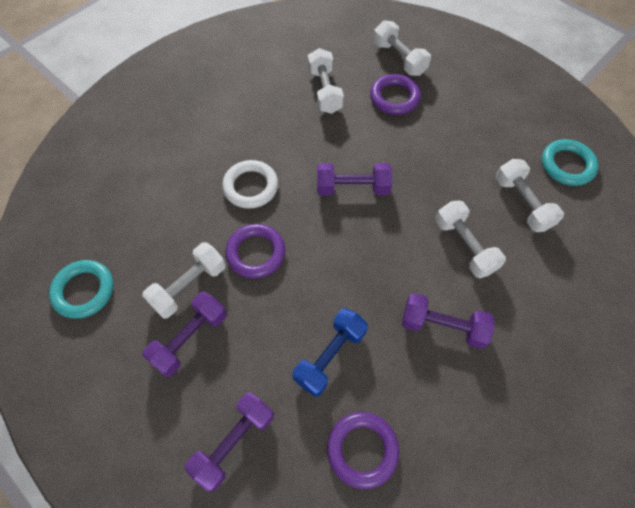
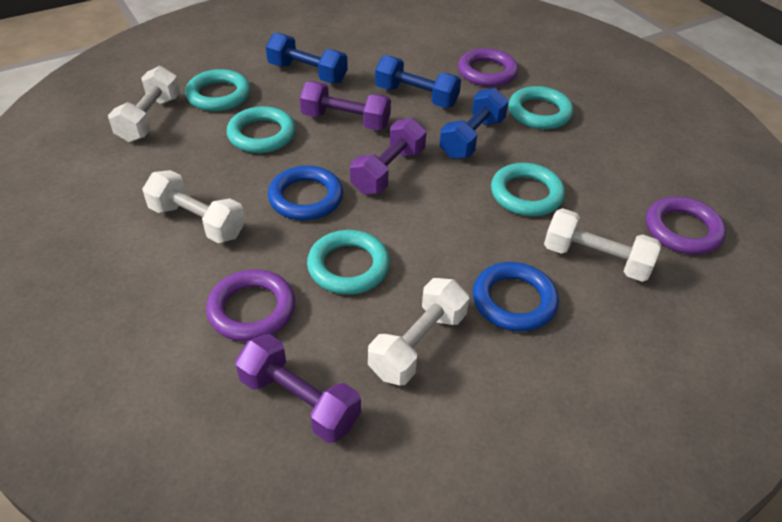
blue dumbbell: 1 -> 3
blue ring: 0 -> 2
purple dumbbell: 4 -> 3
turquoise ring: 2 -> 5
white dumbbell: 5 -> 4
white ring: 1 -> 0

